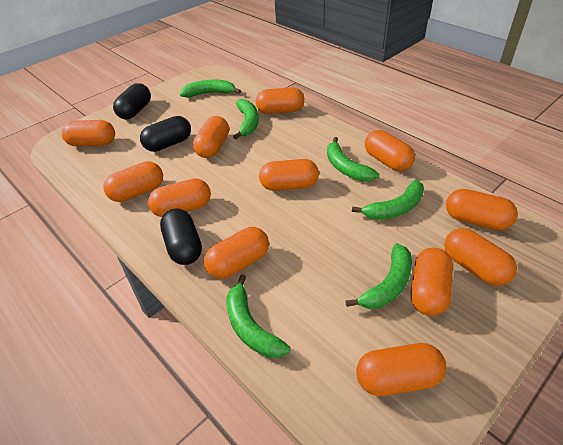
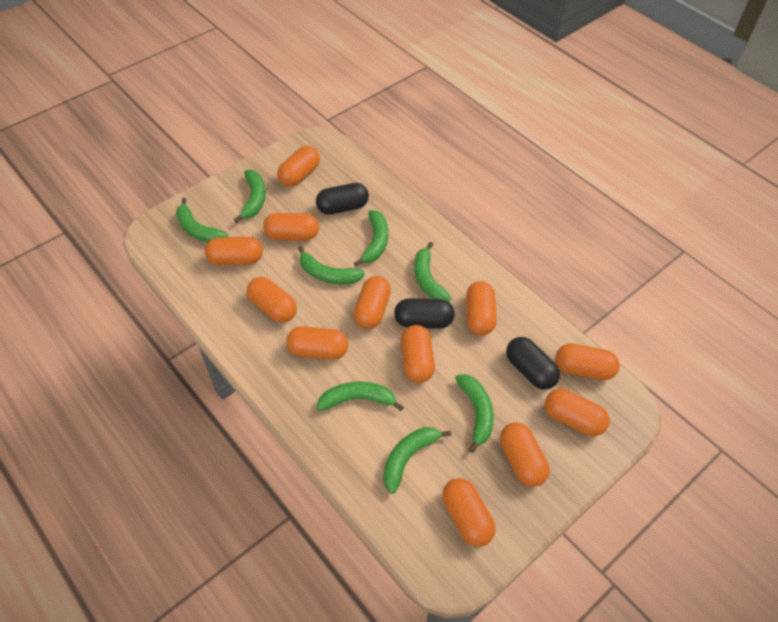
green banana: 6 -> 8

